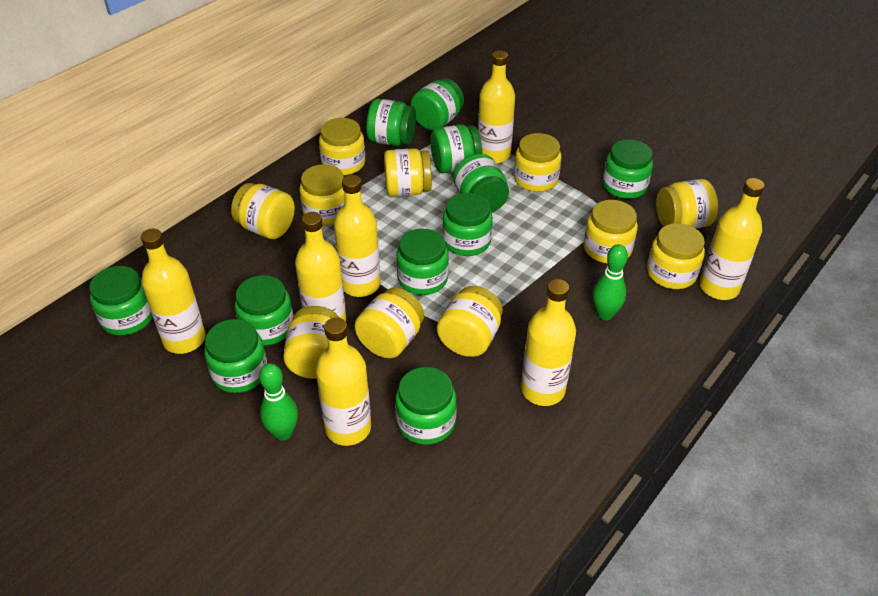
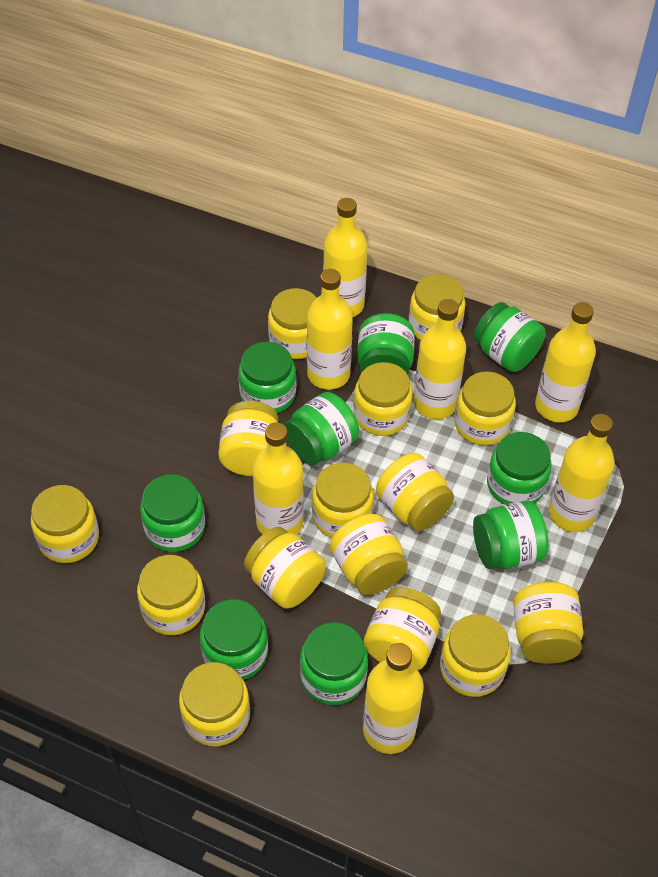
green bowling pin: 2 -> 0
green jar: 11 -> 9
yellow jar: 11 -> 15

